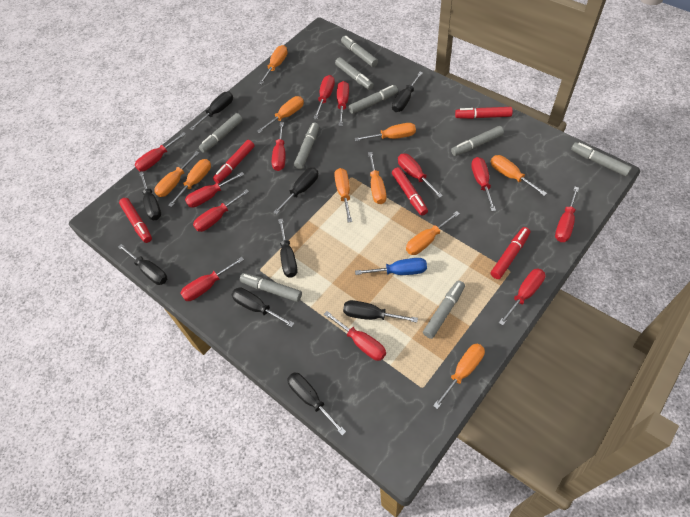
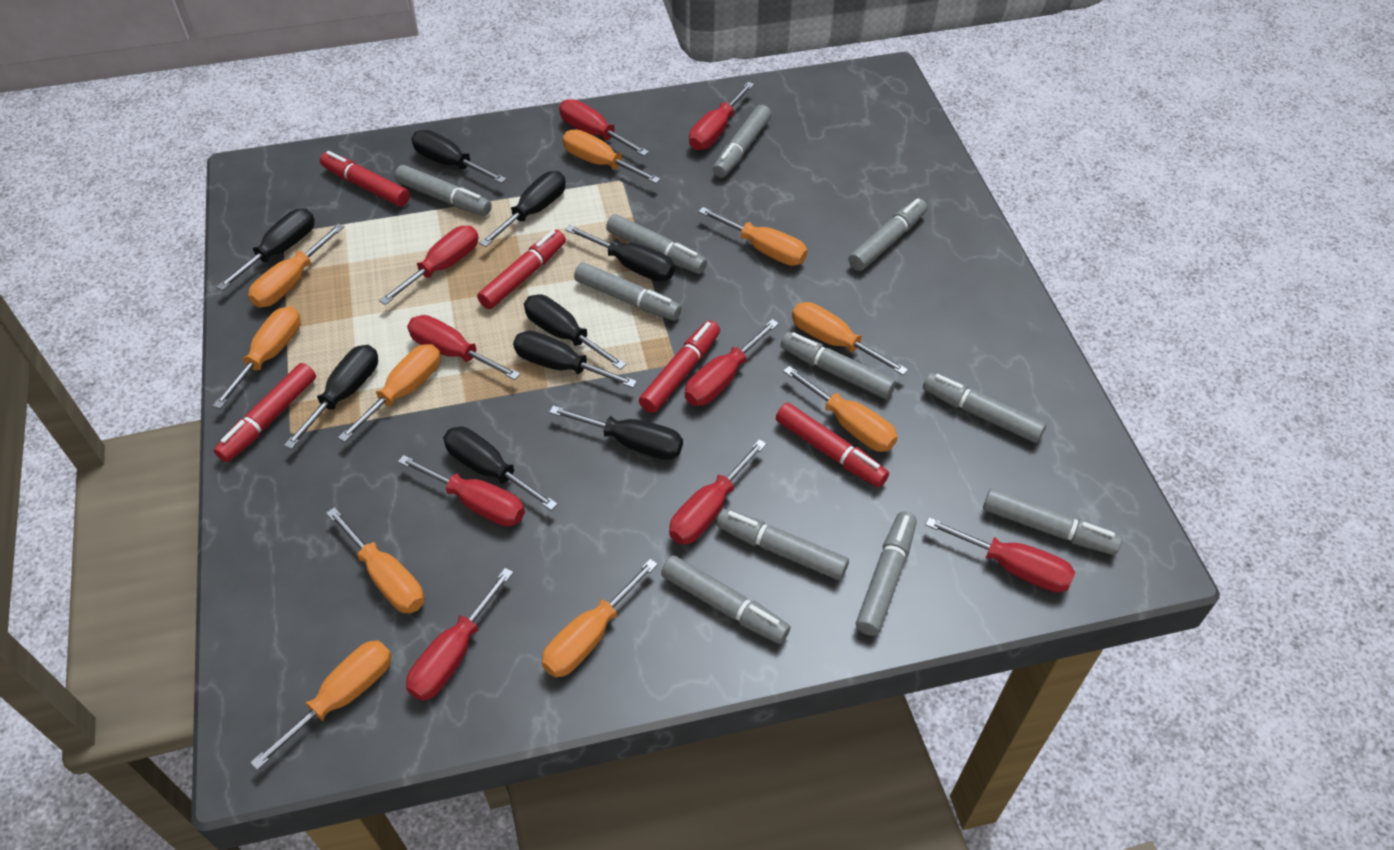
blue screwdriver: 1 -> 0
grey marker: 9 -> 11
red screwdriver: 12 -> 9

